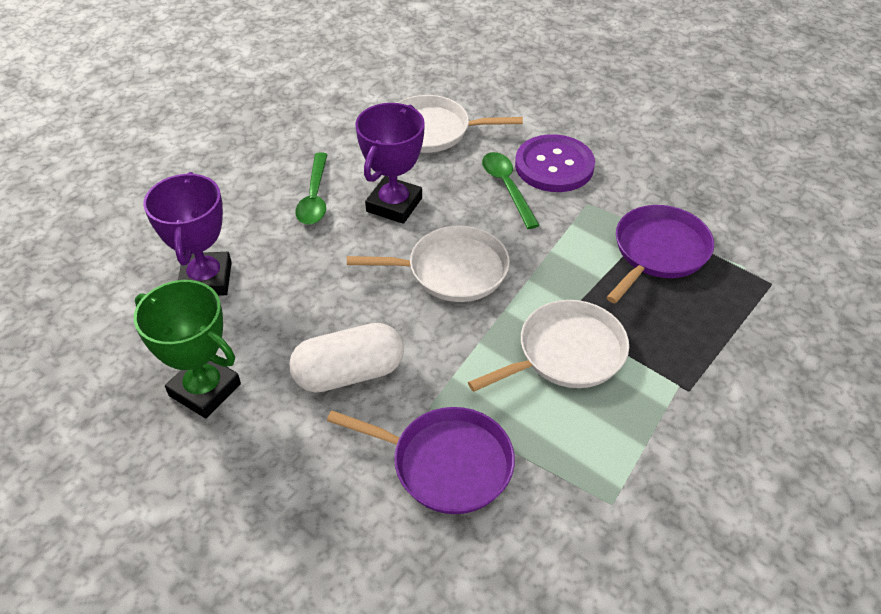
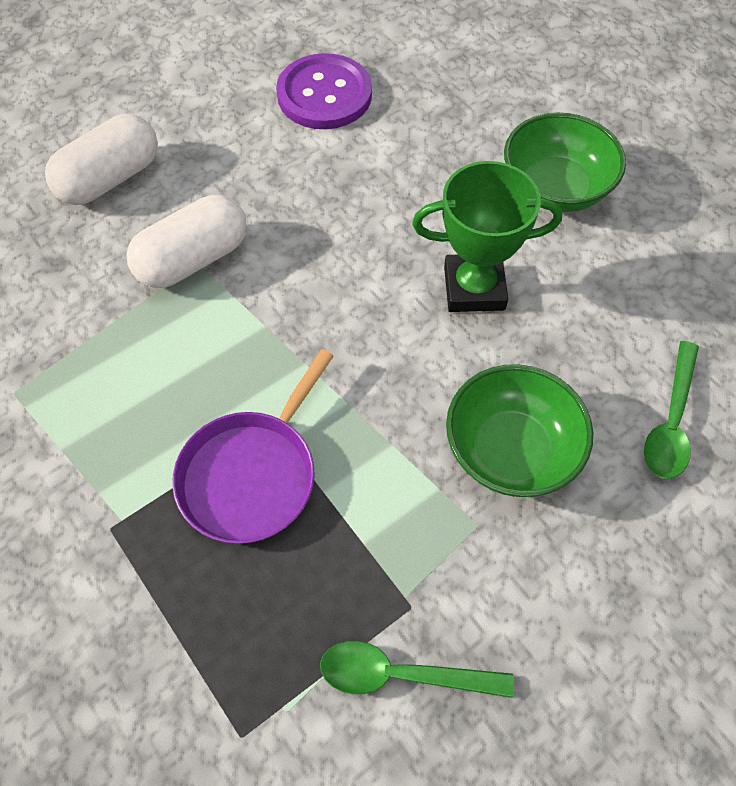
green bowl: 0 -> 2
purple pan: 2 -> 1
purple trophy: 2 -> 0
white capsule: 1 -> 2
white pan: 3 -> 0

